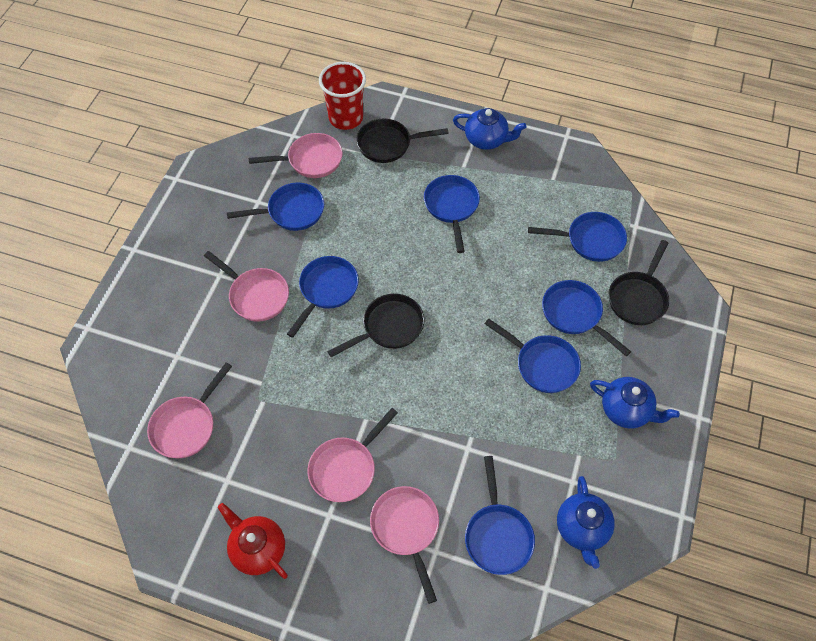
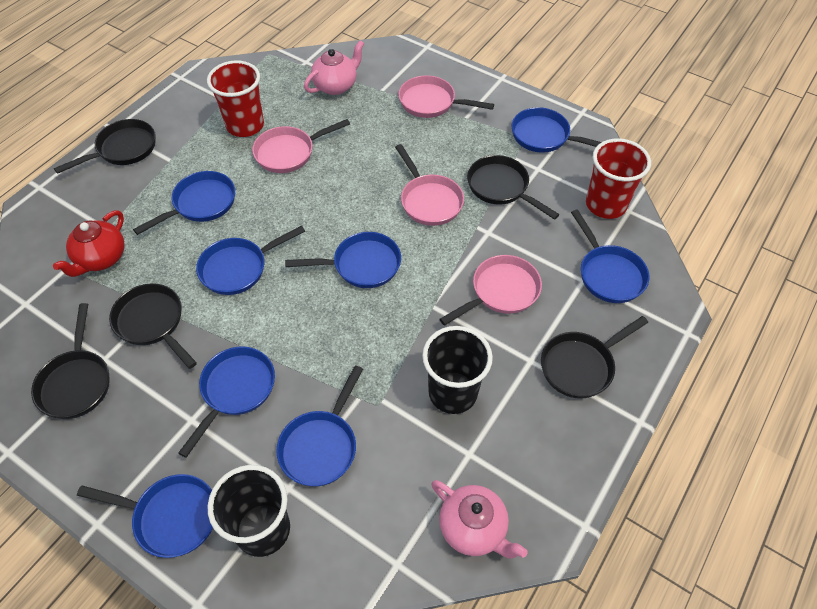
black cup: 0 -> 2
black pan: 3 -> 5
blue pan: 7 -> 8
blue teapot: 3 -> 0
pink pan: 5 -> 4
pink teapot: 0 -> 2
red cup: 1 -> 2

